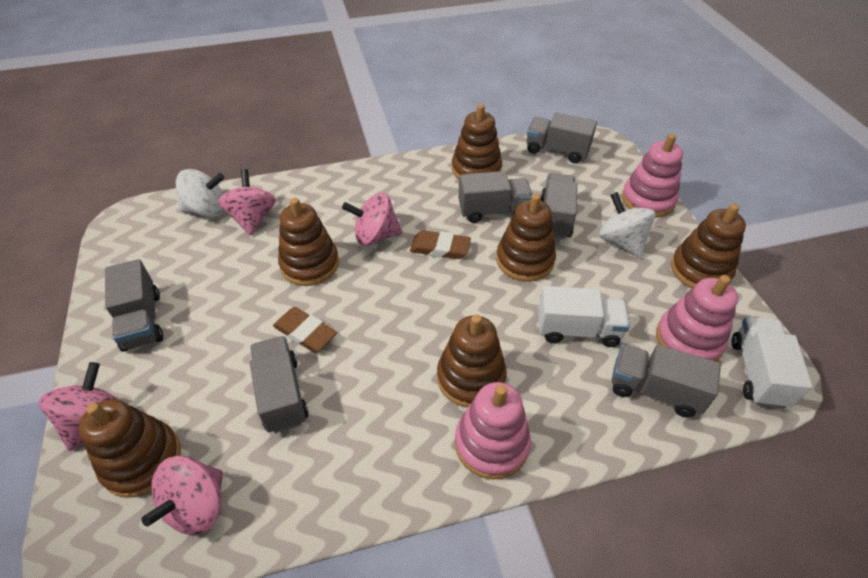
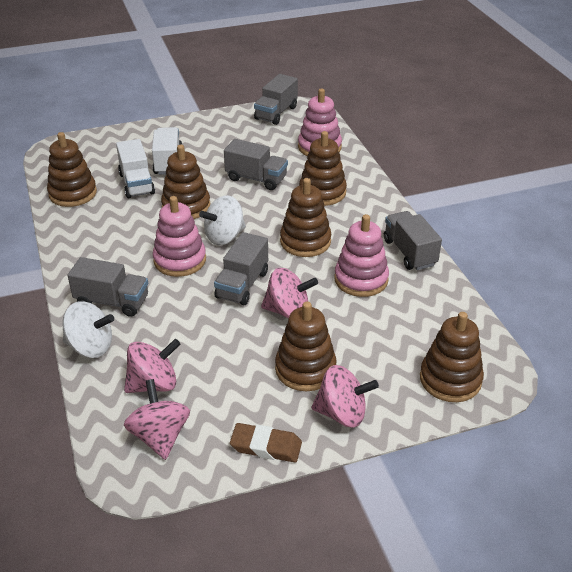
brown eraser: 2 -> 1
grey truck: 6 -> 5

